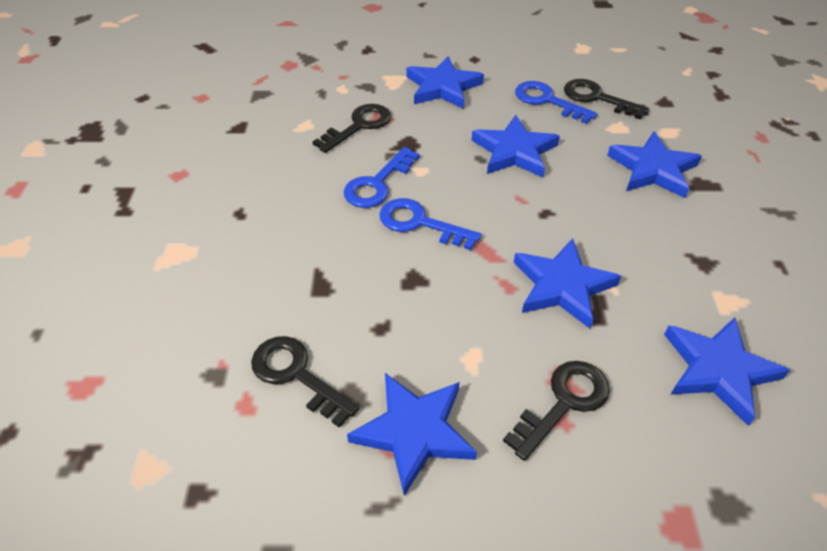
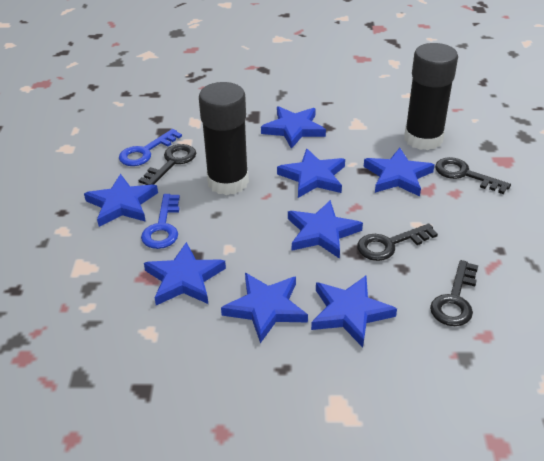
black glue stick: 0 -> 2
blue key: 3 -> 2
blue star: 6 -> 8

